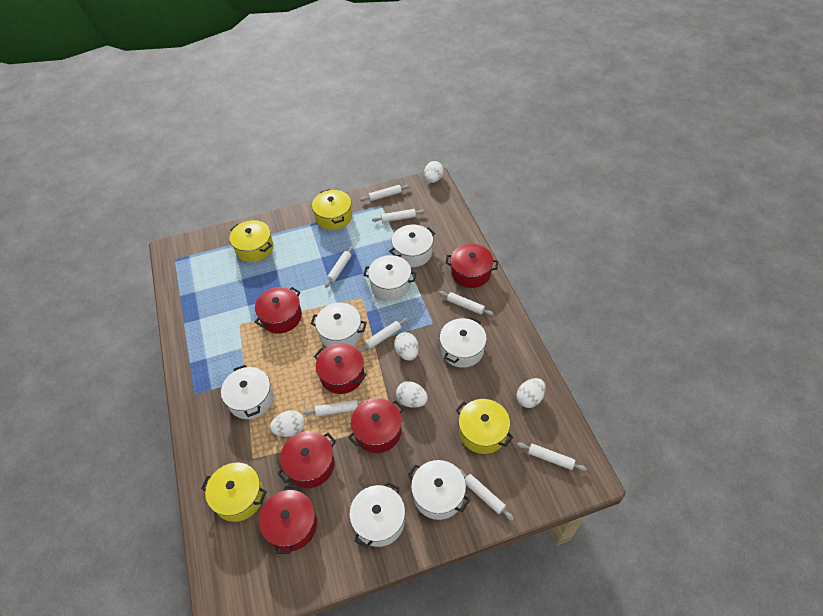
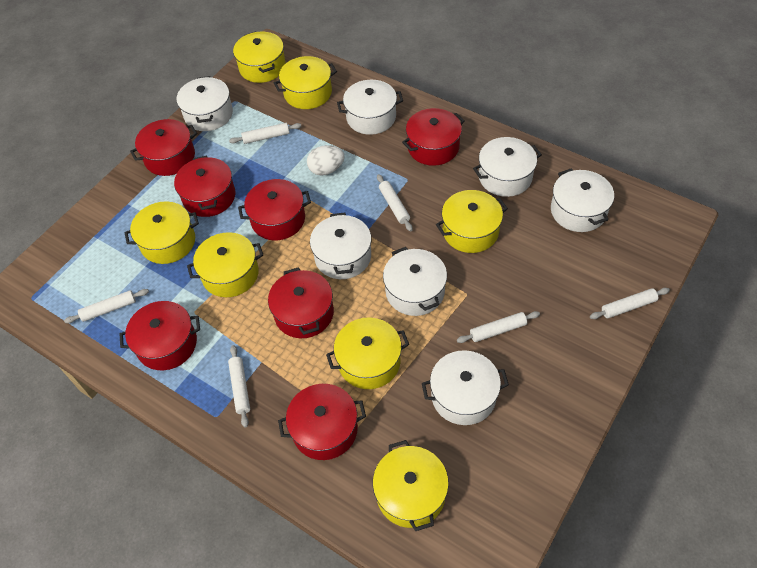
red pot: 6 -> 7
white egg: 5 -> 1
white rolling pin: 8 -> 6
yellow pot: 4 -> 7

